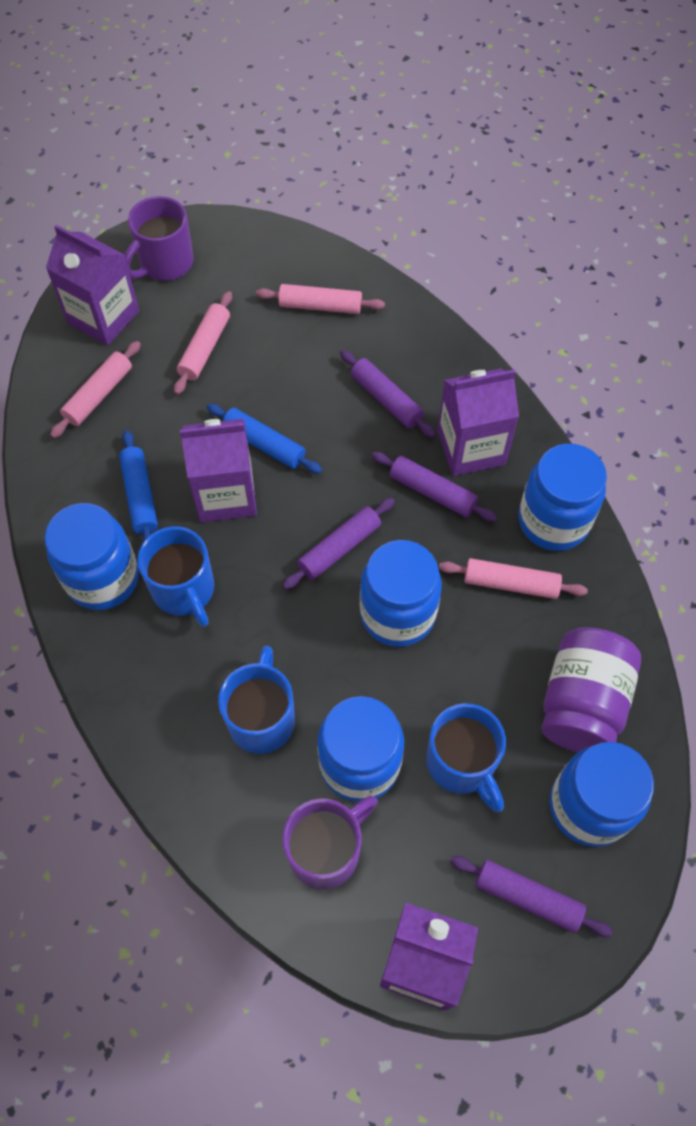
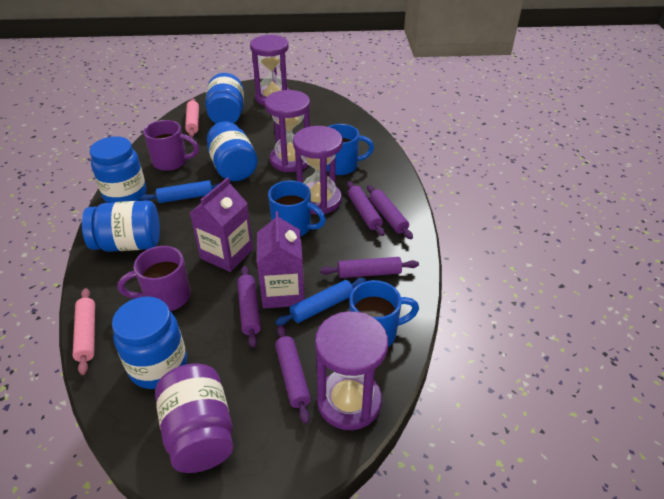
pink rolling pin: 4 -> 2
purple carton: 4 -> 2
purple hourglass: 0 -> 4
purple rolling pin: 4 -> 5

